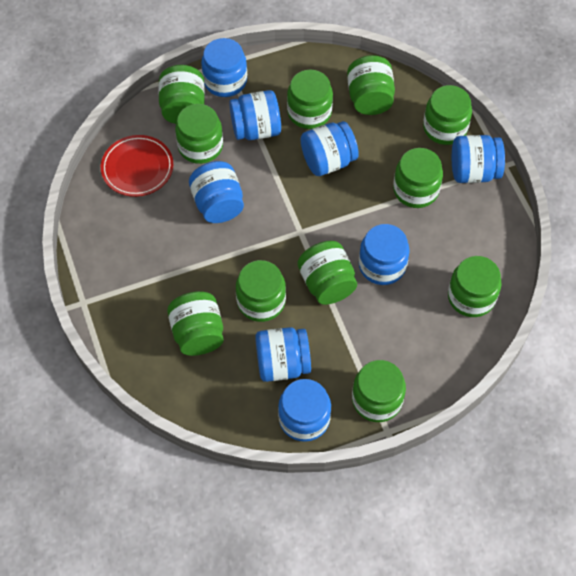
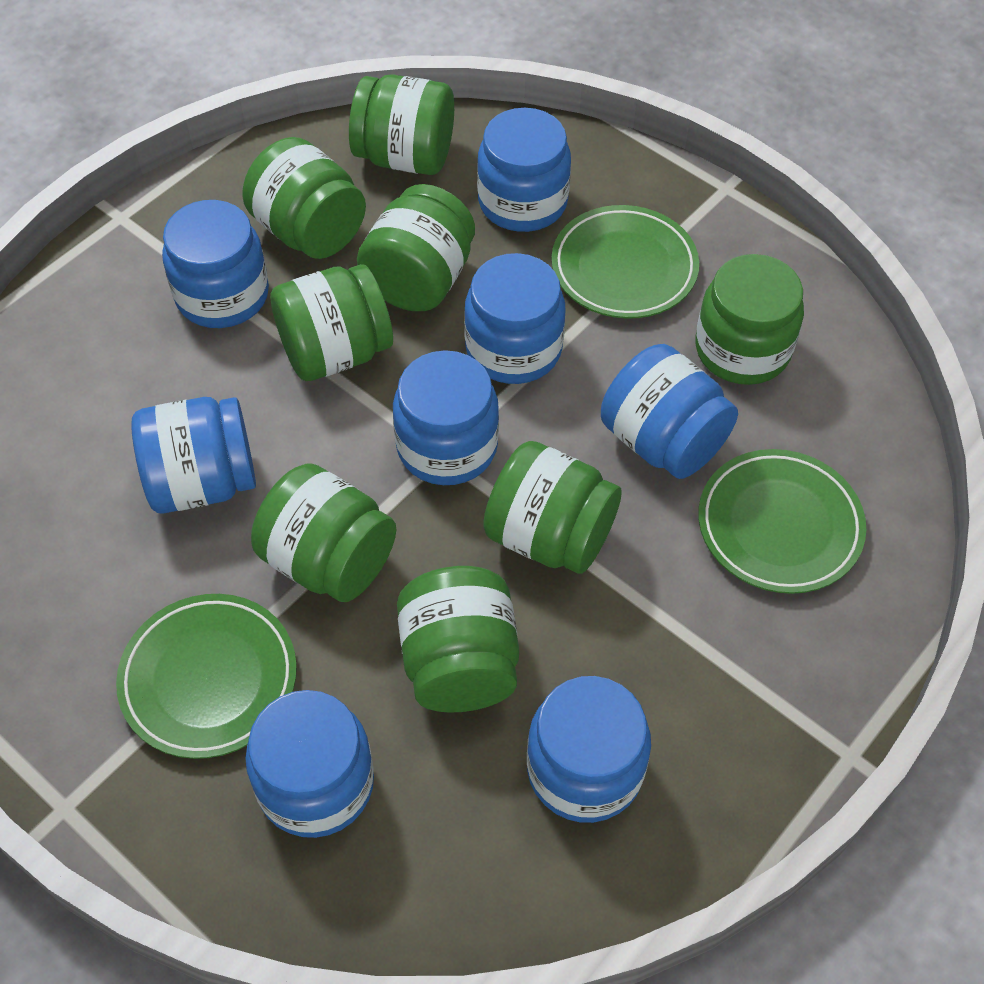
green jar: 11 -> 8
green plate: 0 -> 3
red plate: 1 -> 0

